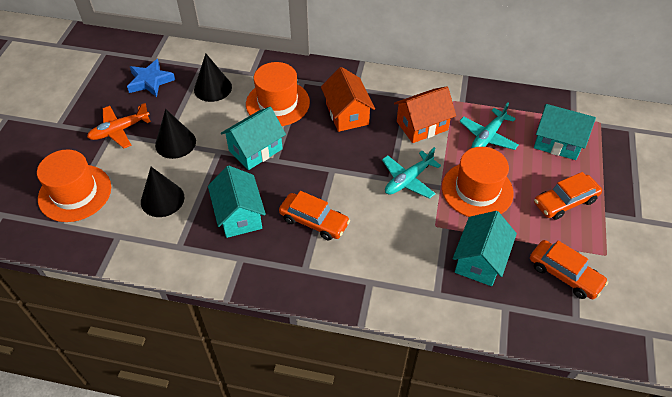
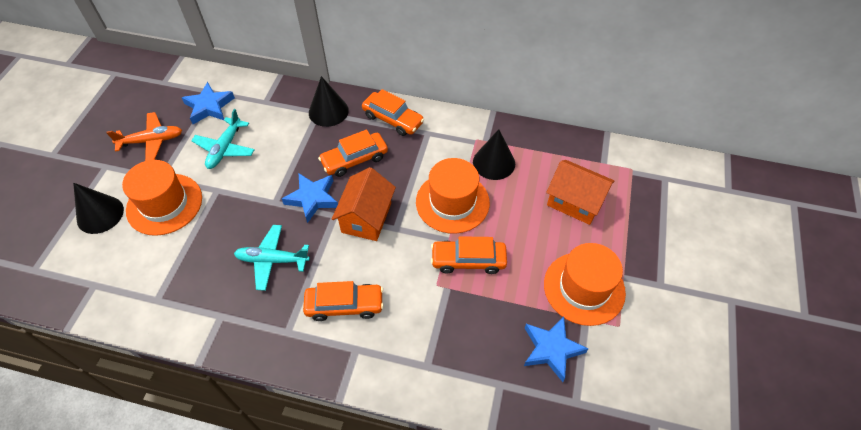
blue star: 1 -> 3
orange car: 3 -> 4
turquoise house: 4 -> 0

